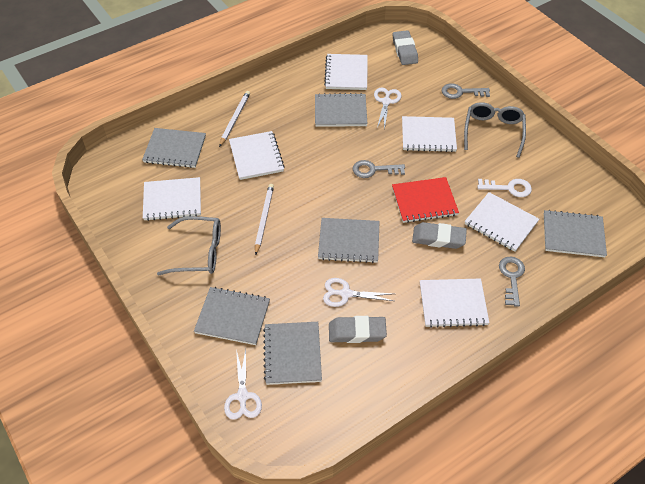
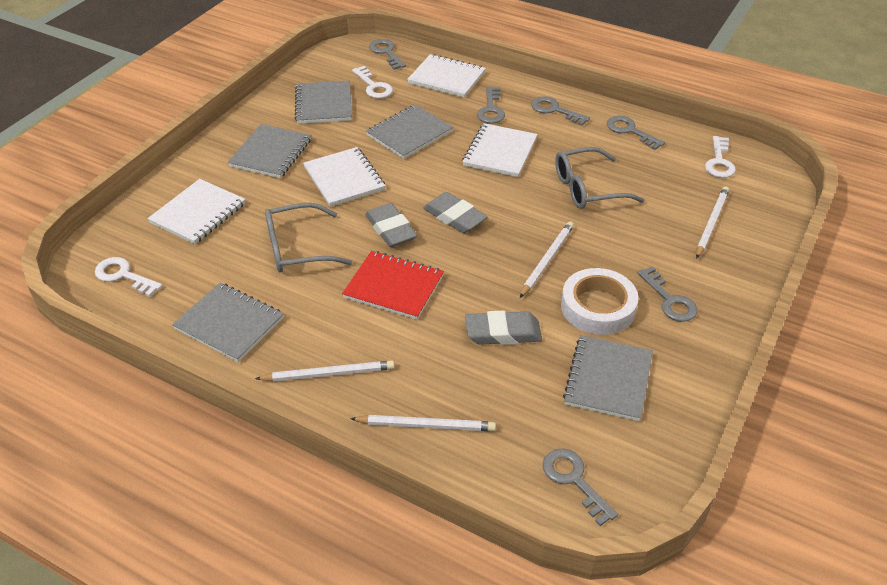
grey key: 3 -> 6
grey notebook: 6 -> 5
white key: 1 -> 3
white notebook: 6 -> 4
white pencil: 2 -> 4
white scissors: 3 -> 0
white tape: 0 -> 1

